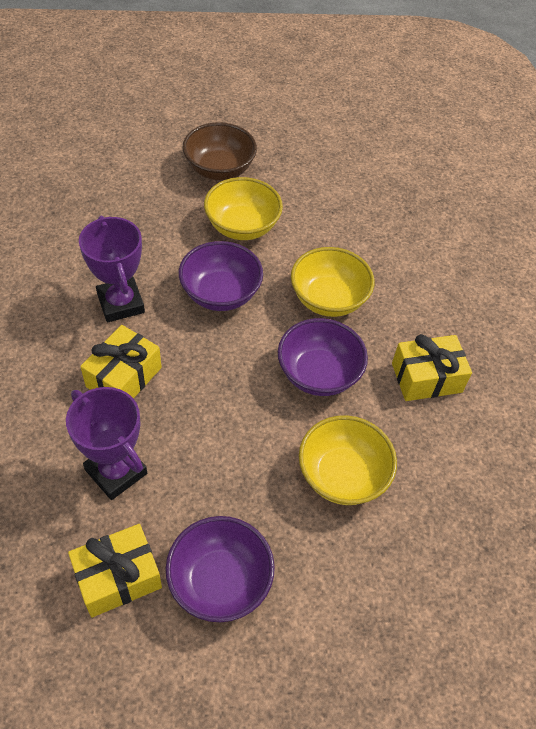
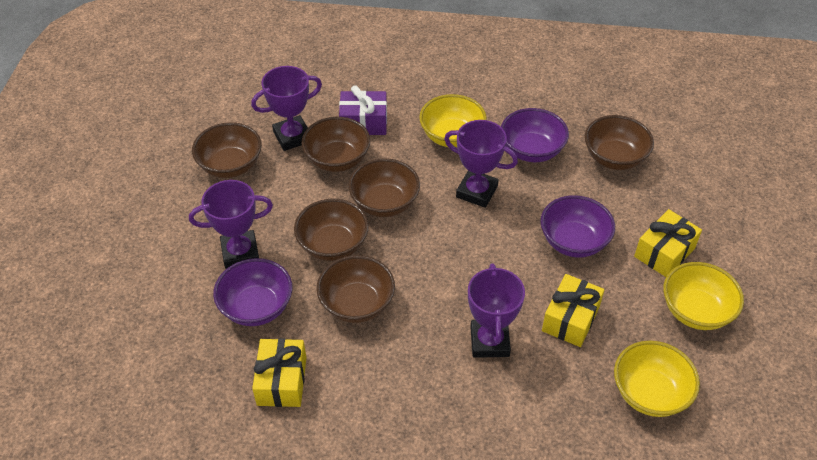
brown bowl: 1 -> 6
purple gift: 0 -> 1
purple trophy: 2 -> 4

